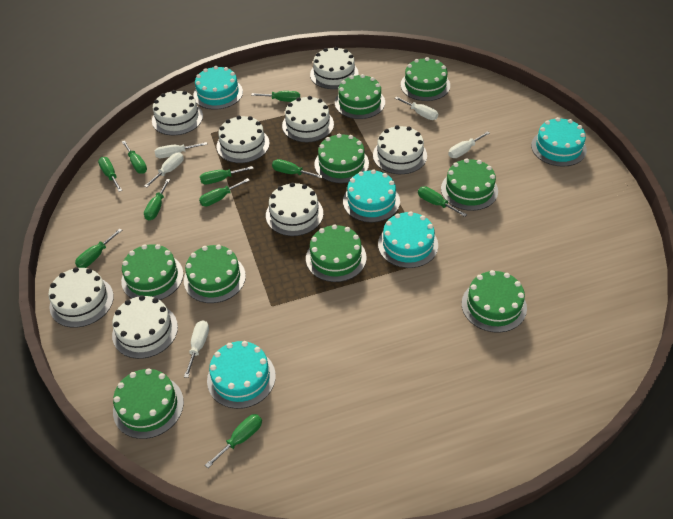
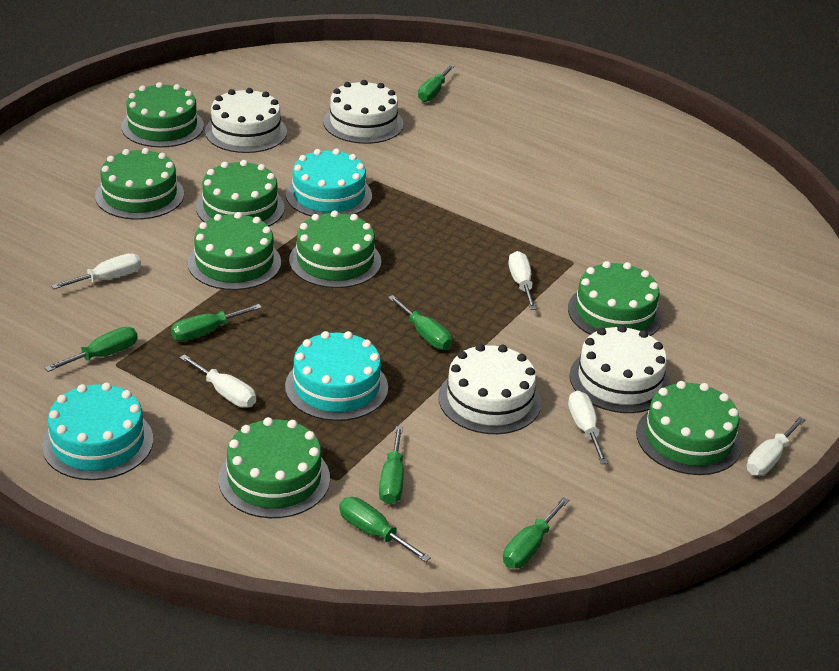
green cake: 9 -> 8
green screwdriver: 10 -> 7
turquoise cake: 5 -> 3
white cake: 8 -> 4

